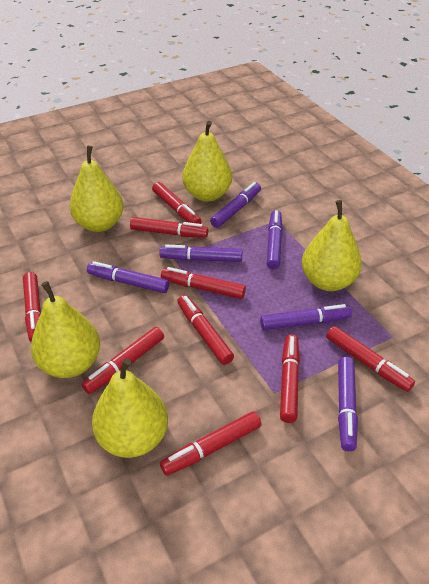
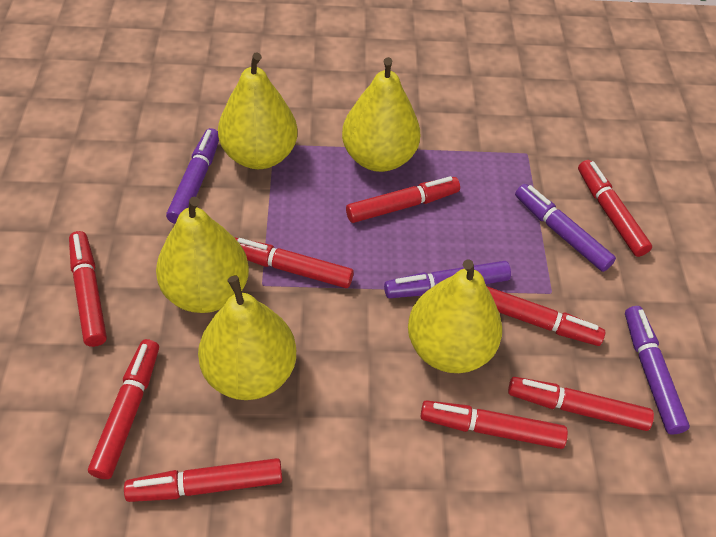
purple marker: 6 -> 4

